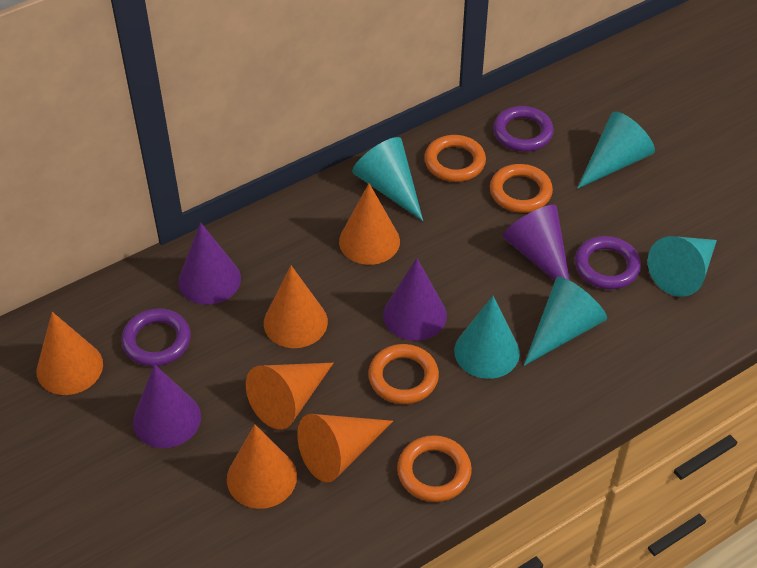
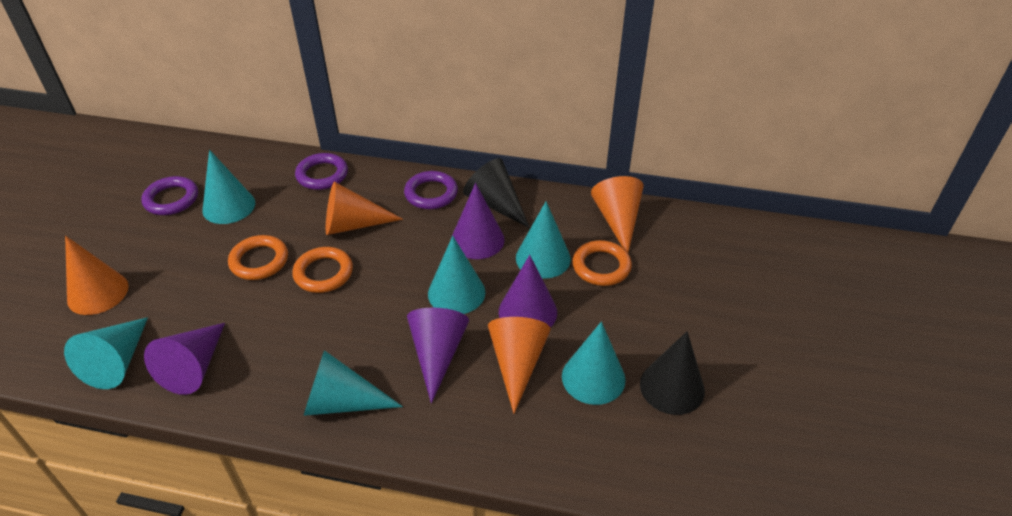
black cone: 0 -> 2
orange cone: 6 -> 4
orange ring: 4 -> 3
turquoise cone: 5 -> 6

